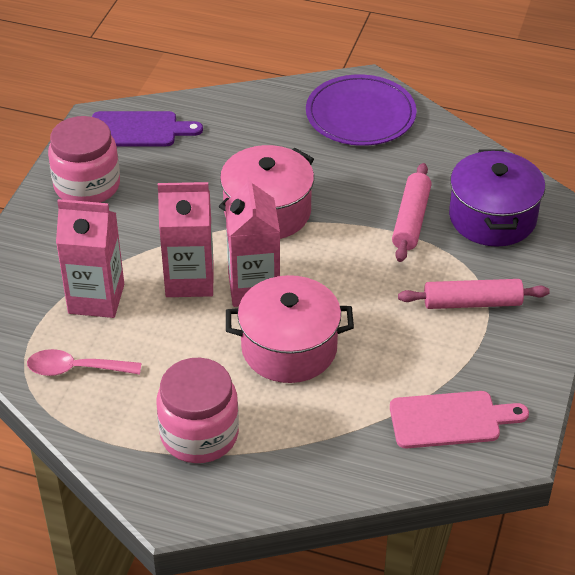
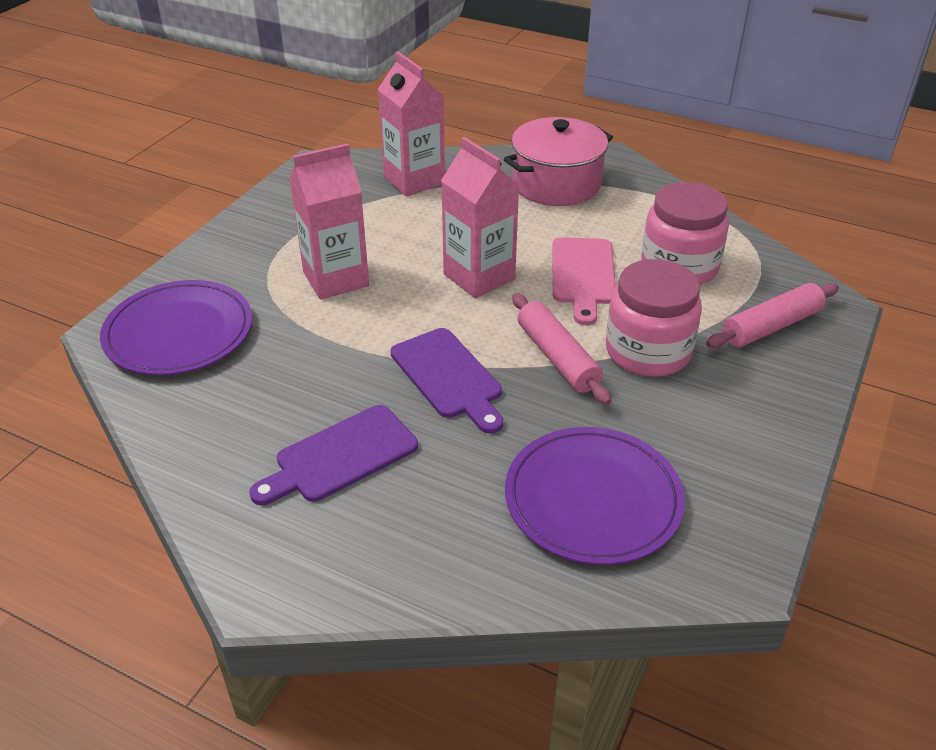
pink pot: 2 -> 1
pink spoon: 1 -> 0
purple cutting board: 1 -> 2
purple plate: 1 -> 2
purple pot: 1 -> 0

